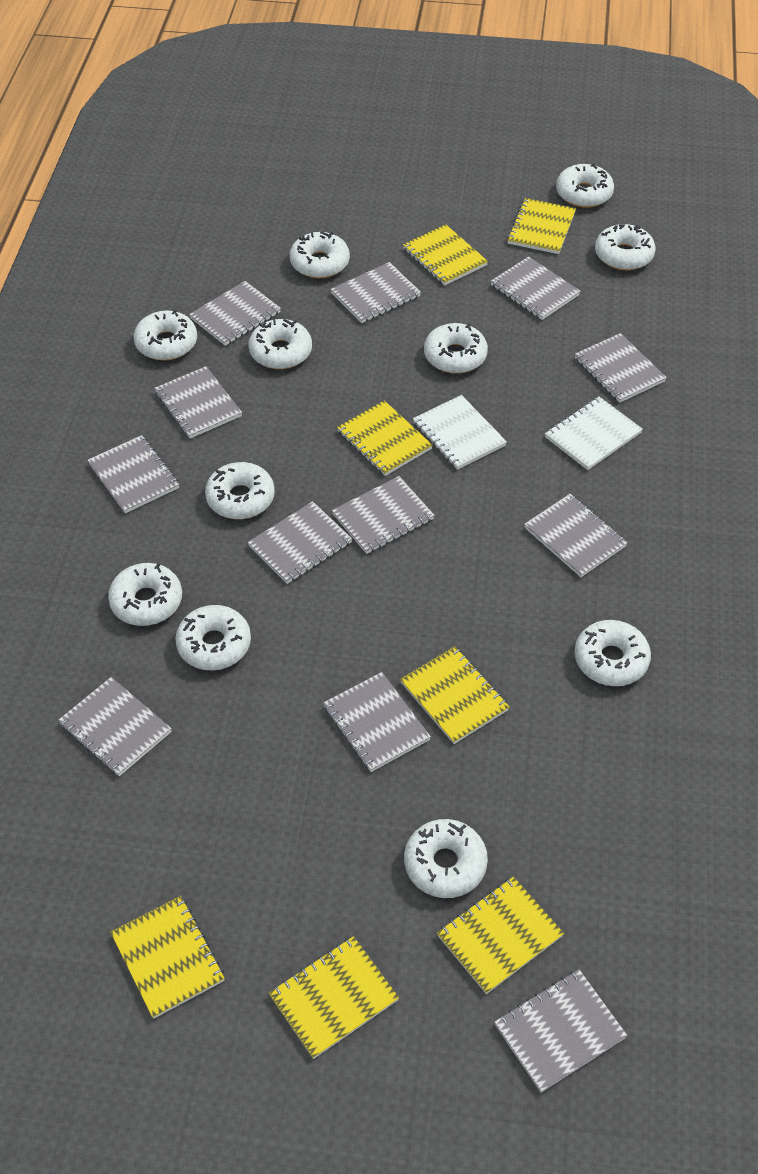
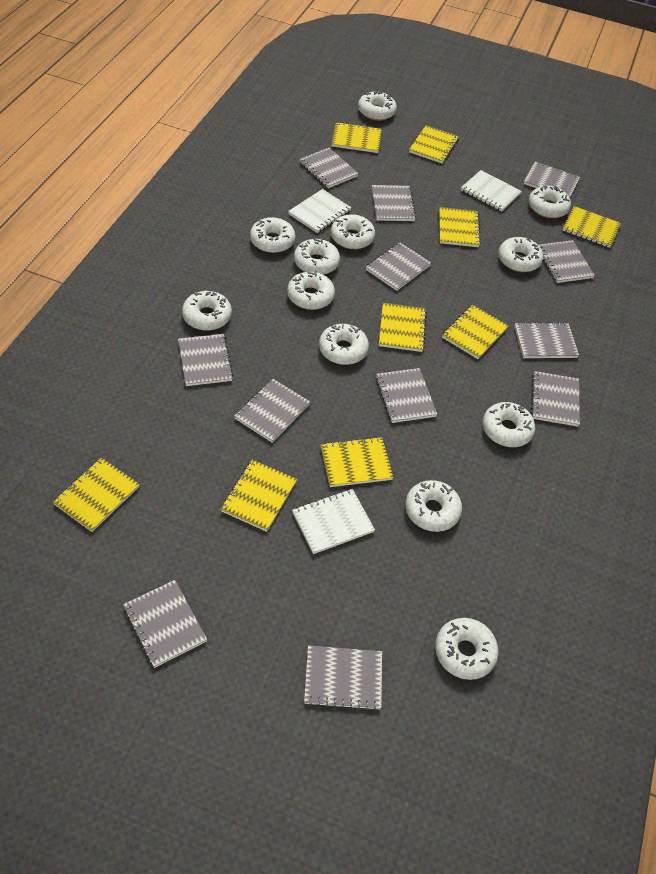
white donut: 11 -> 12
white notebook: 2 -> 3
yellow notebook: 7 -> 9

